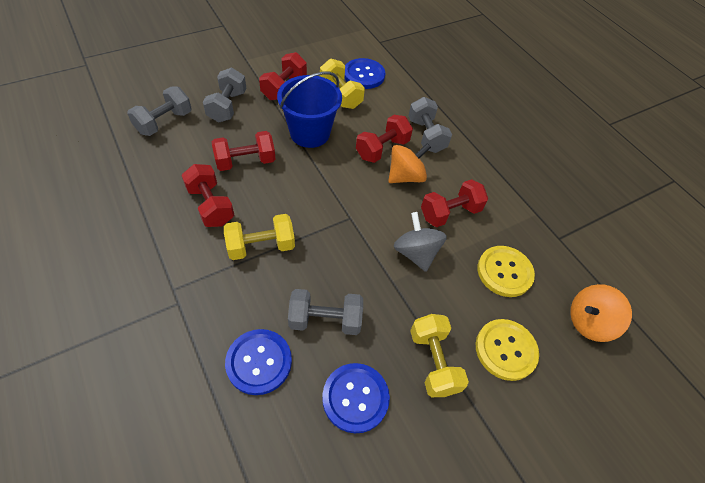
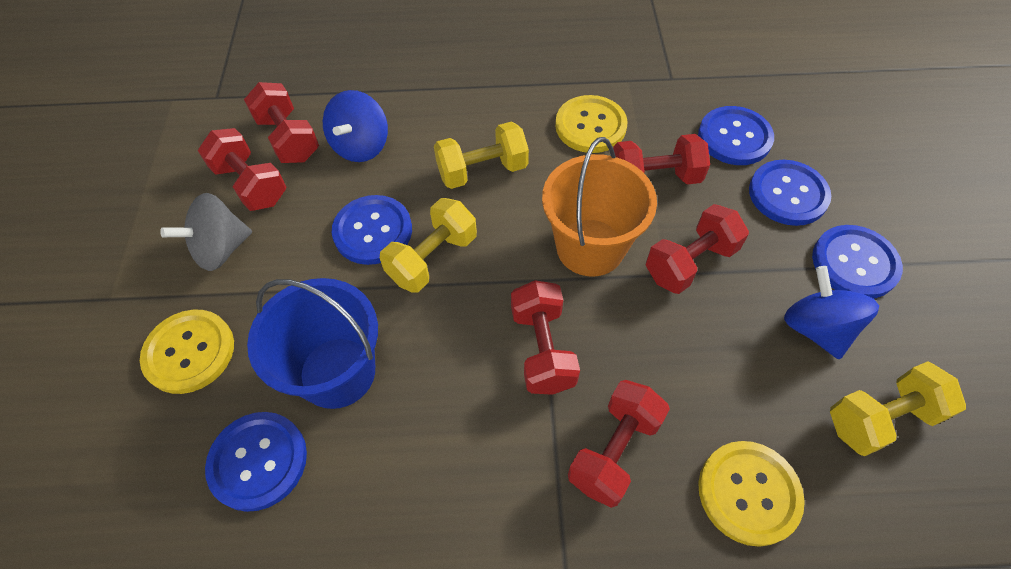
blue button: 3 -> 5
blue spinning top: 0 -> 2
grey dumbbell: 4 -> 0
orange bucket: 0 -> 1
orange spinning top: 2 -> 0
red dumbbell: 5 -> 6
yellow button: 2 -> 3

